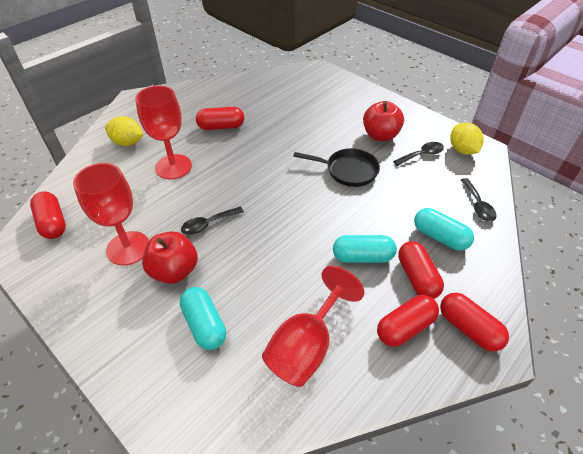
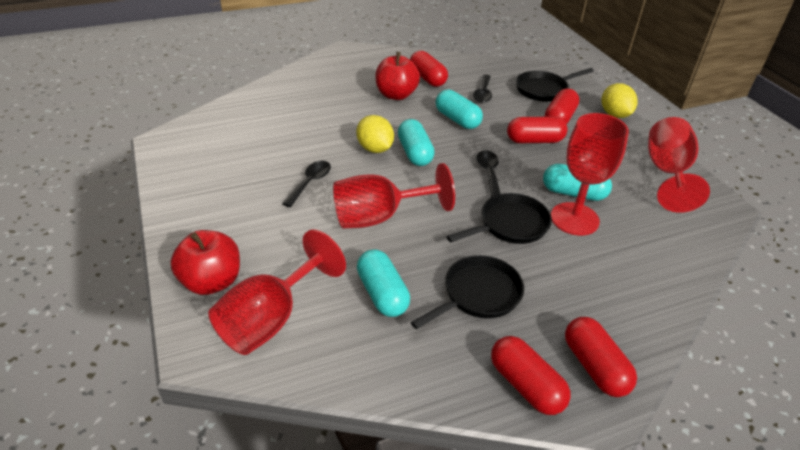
black pan: 1 -> 3
red goblet: 3 -> 4
turquoise capsule: 3 -> 4

